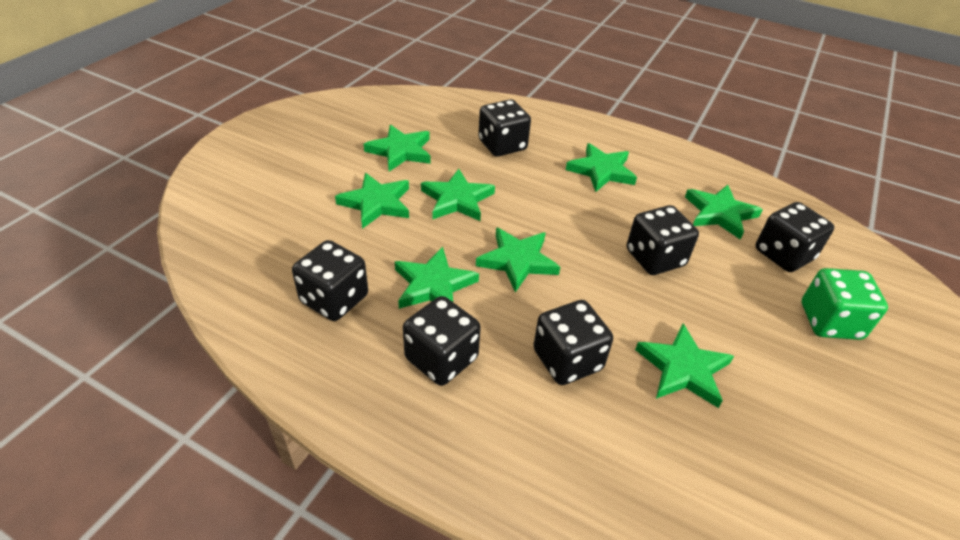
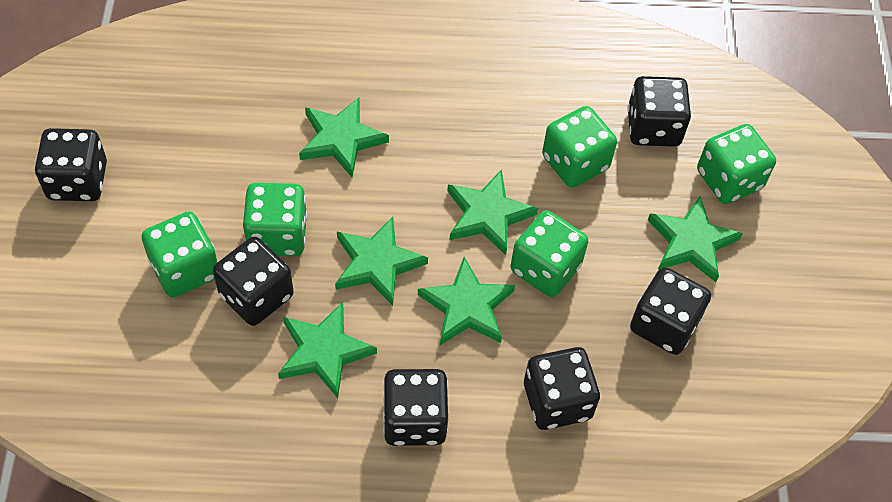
green dice: 1 -> 5
green star: 8 -> 6

